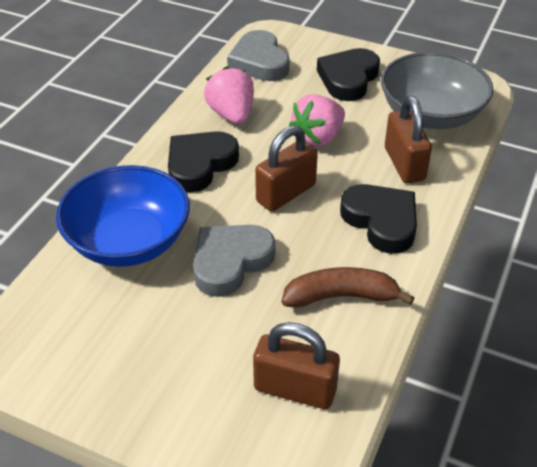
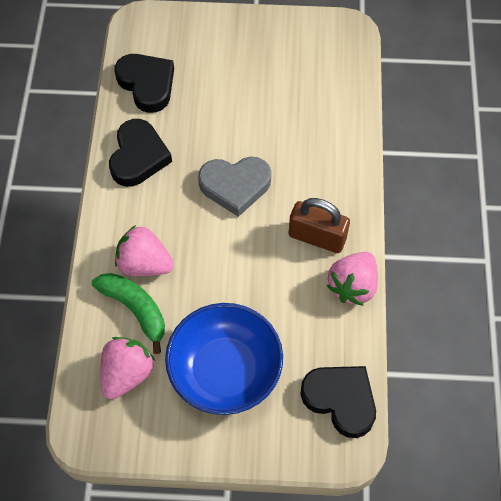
brown banana: 1 -> 0
brown padlock: 3 -> 1
green banana: 0 -> 1
grey bowl: 1 -> 0
grey heart: 2 -> 1
pink strawberry: 2 -> 3

